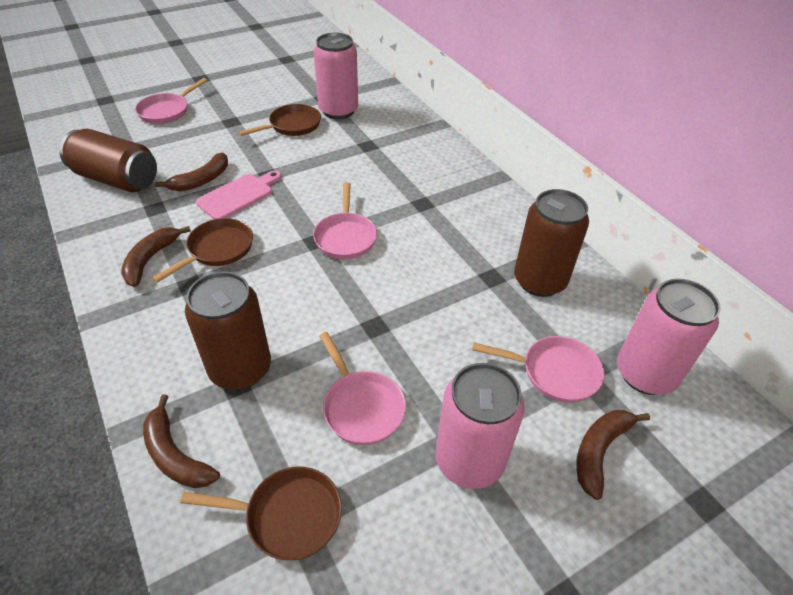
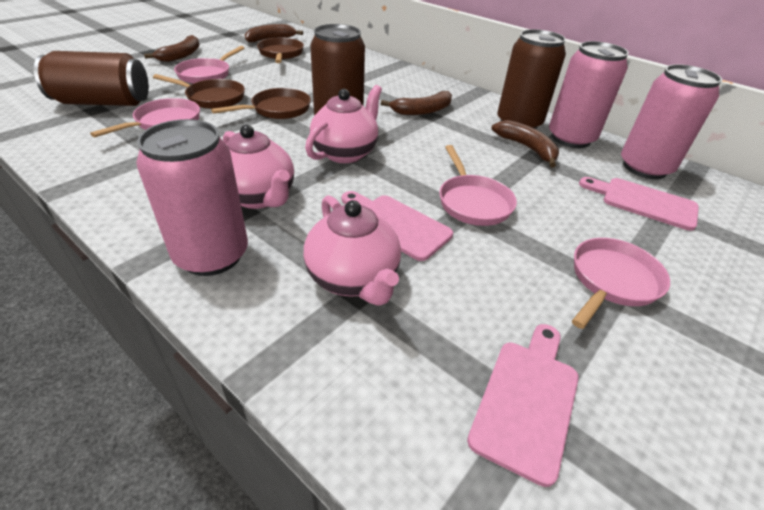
pink cutting board: 1 -> 3
pink teapot: 0 -> 3

